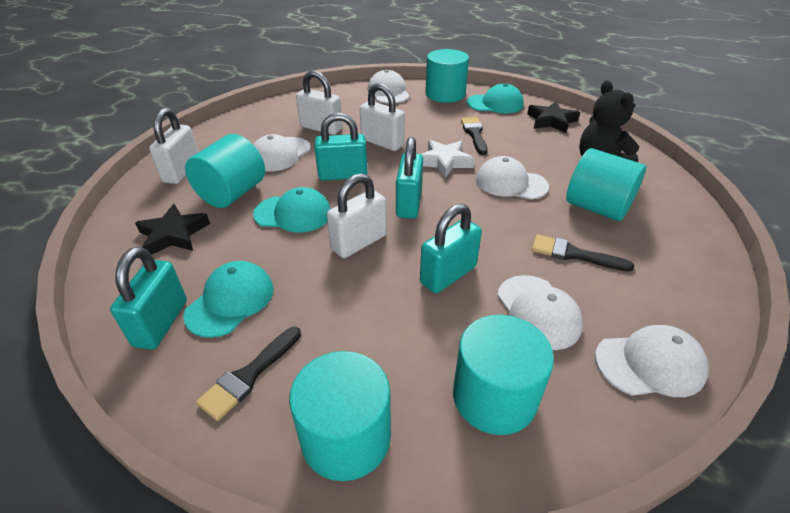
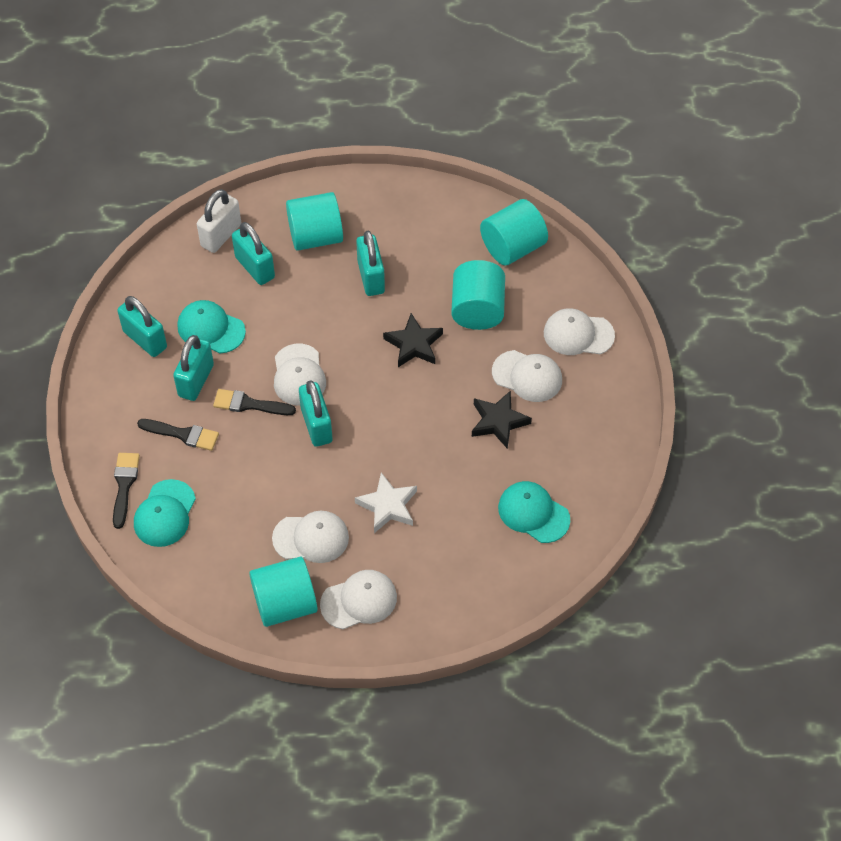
black teddy bear: 1 -> 0
turquoise cylinder: 5 -> 4
turquoise padlock: 4 -> 5
white padlock: 4 -> 1

